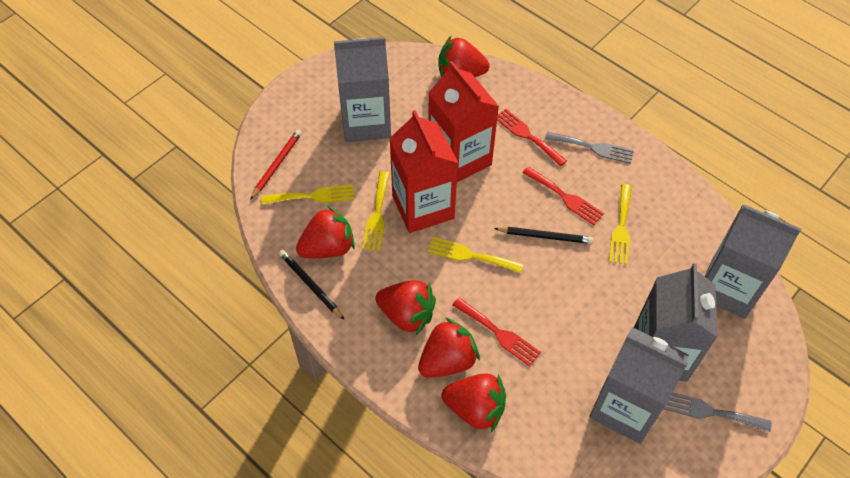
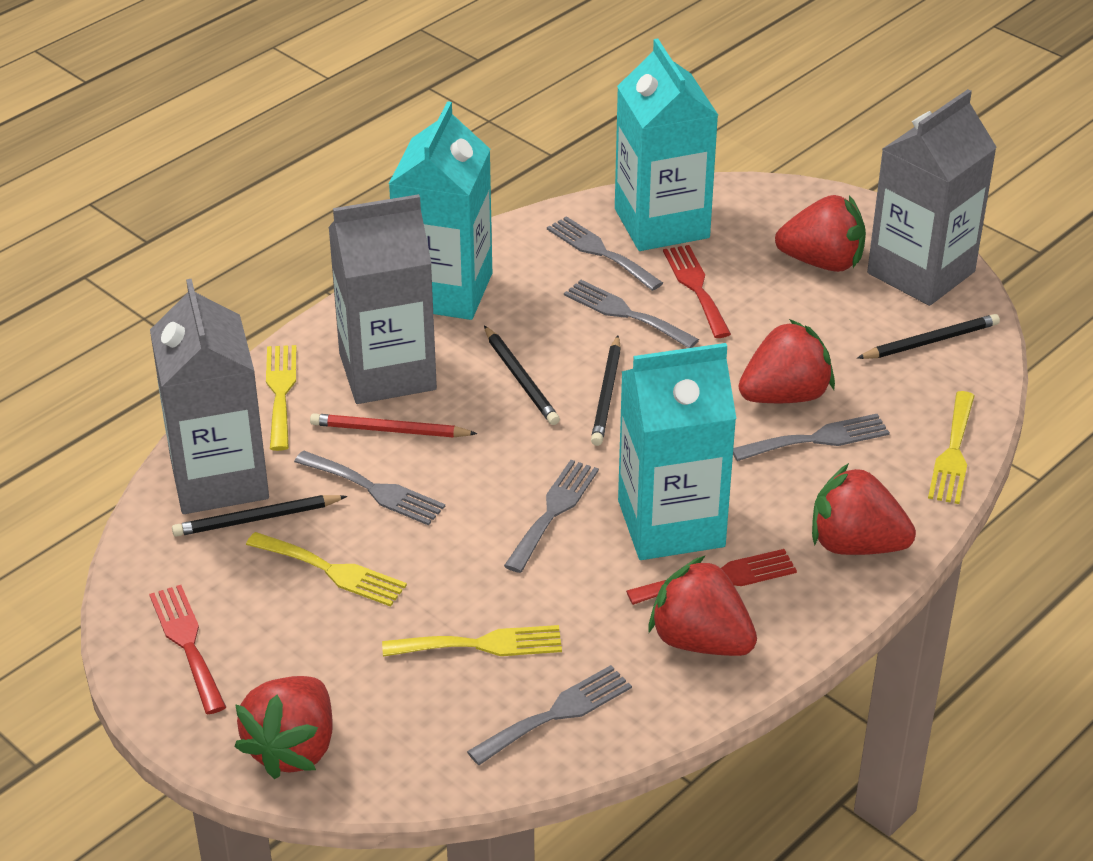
black pencil: 2 -> 4
grey carton: 4 -> 3
grey fork: 2 -> 6
red carton: 2 -> 0
turquoise carton: 0 -> 3

